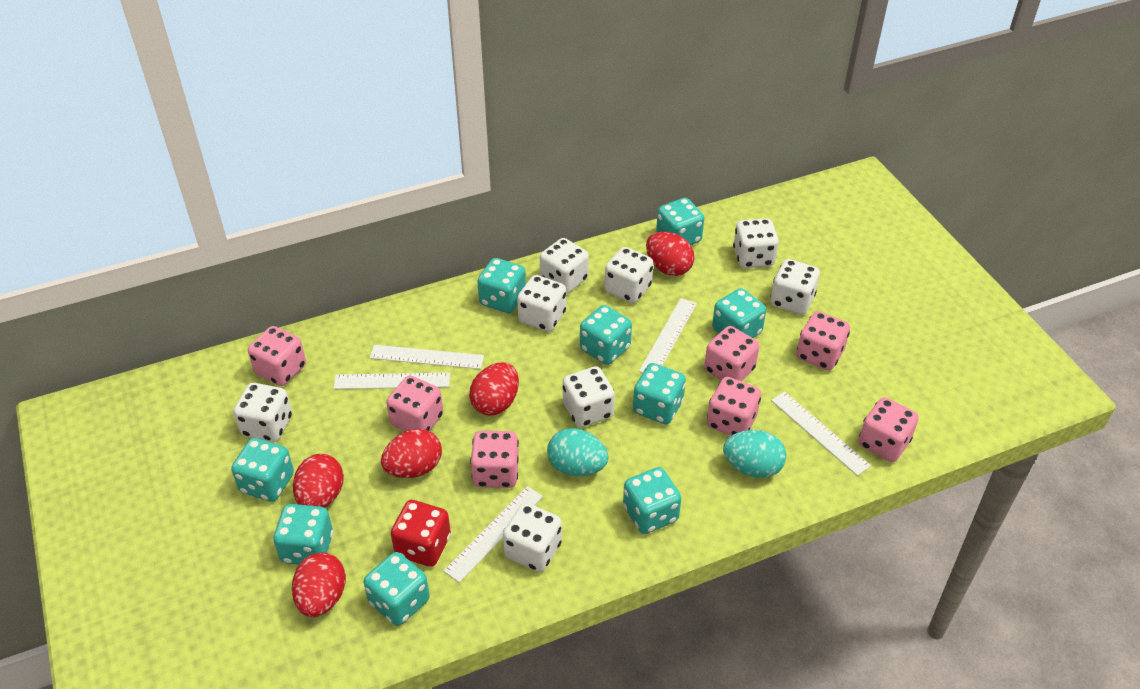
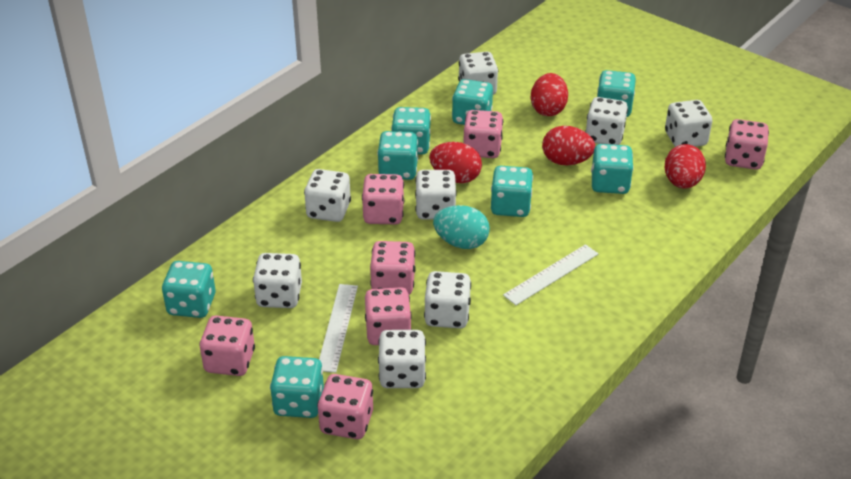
red dice: 1 -> 0
red egg: 5 -> 4
turquoise dice: 9 -> 8
turquoise egg: 2 -> 1
white ruler: 5 -> 2

